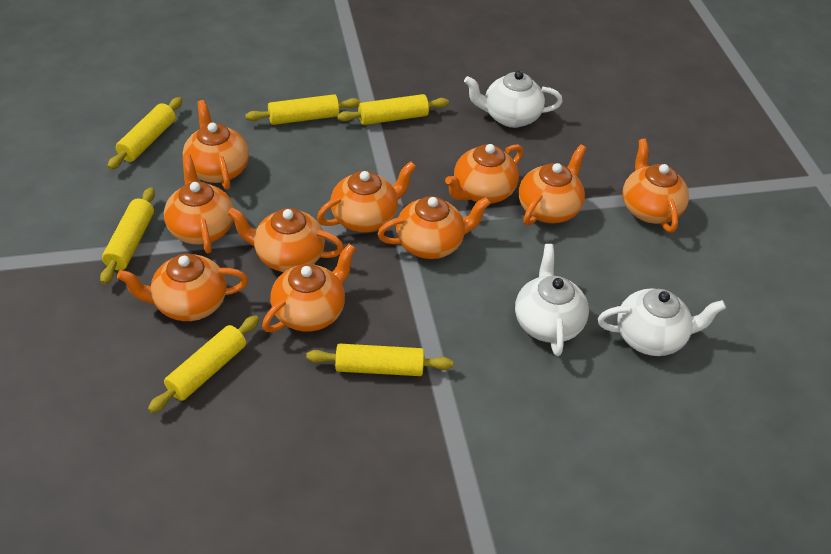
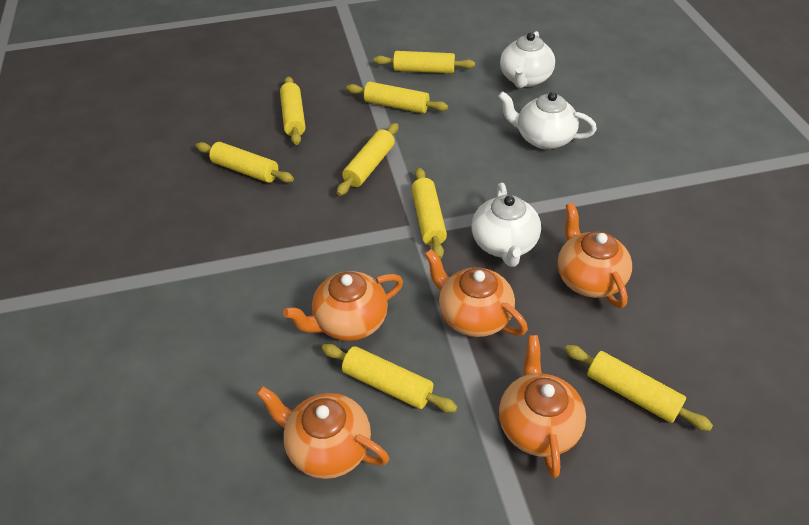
orange teapot: 10 -> 5
yellow rolling pin: 6 -> 8

